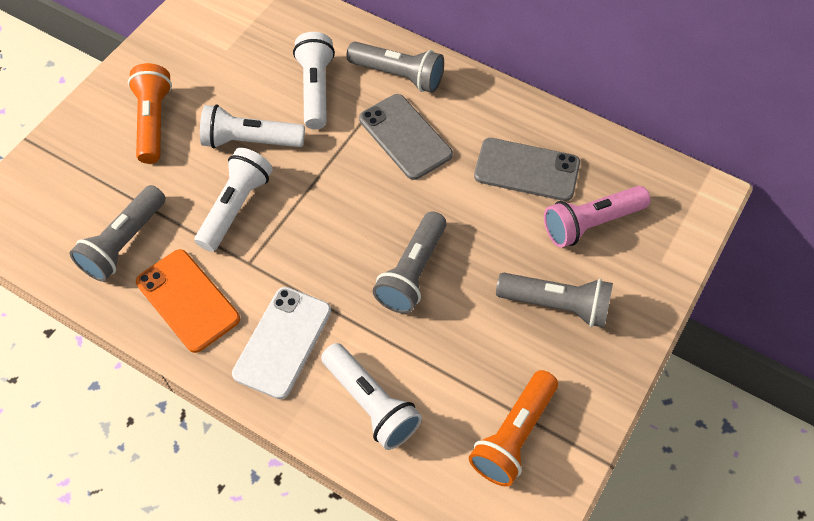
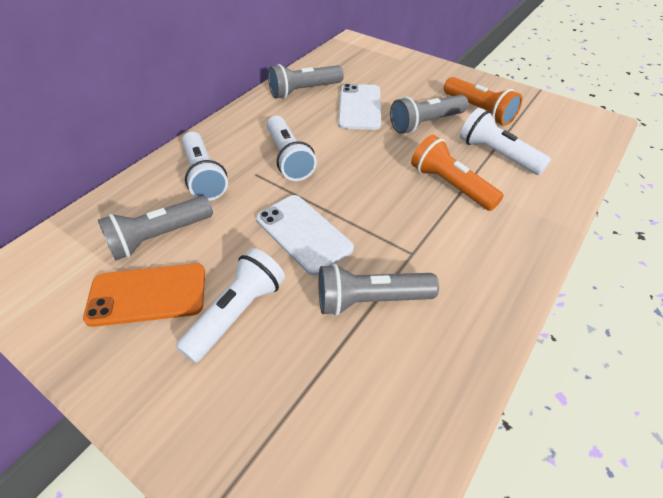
grey phone: 2 -> 0
pink flashlight: 1 -> 0
white phone: 1 -> 2

